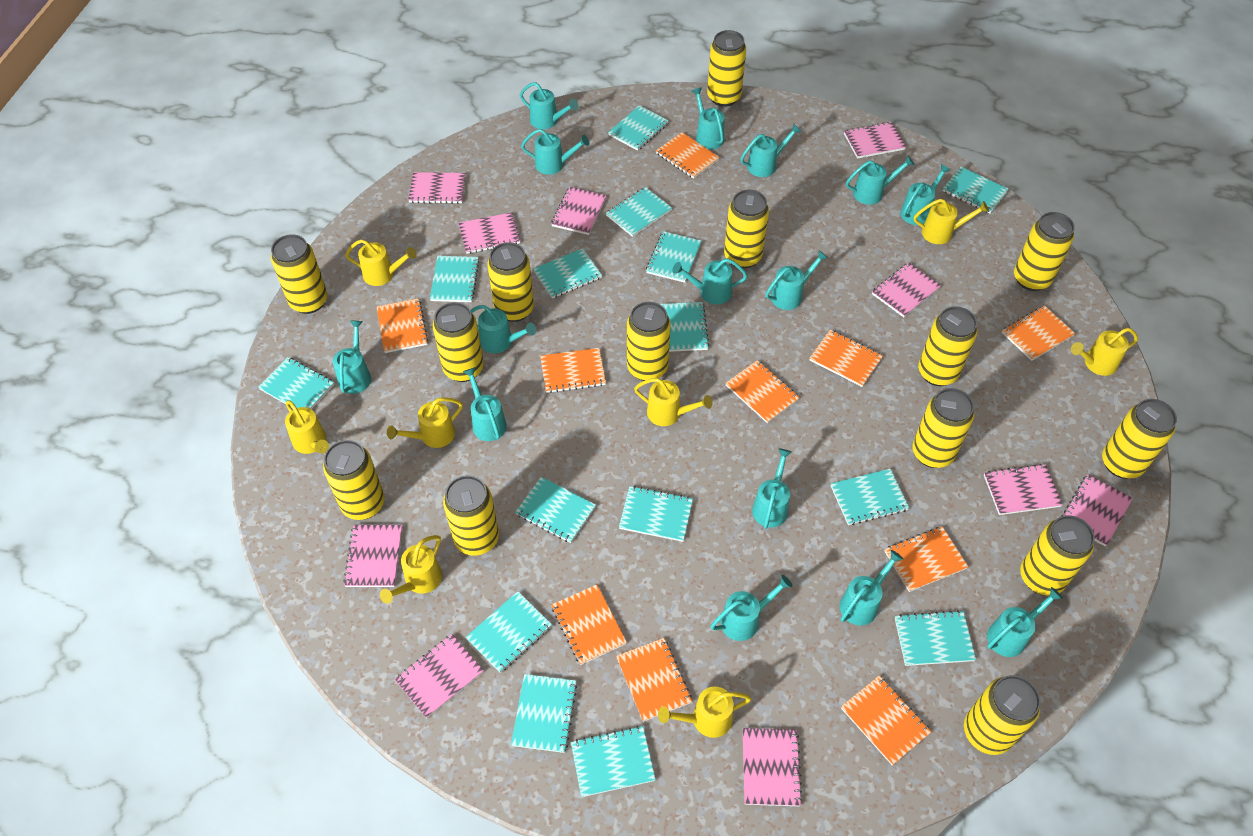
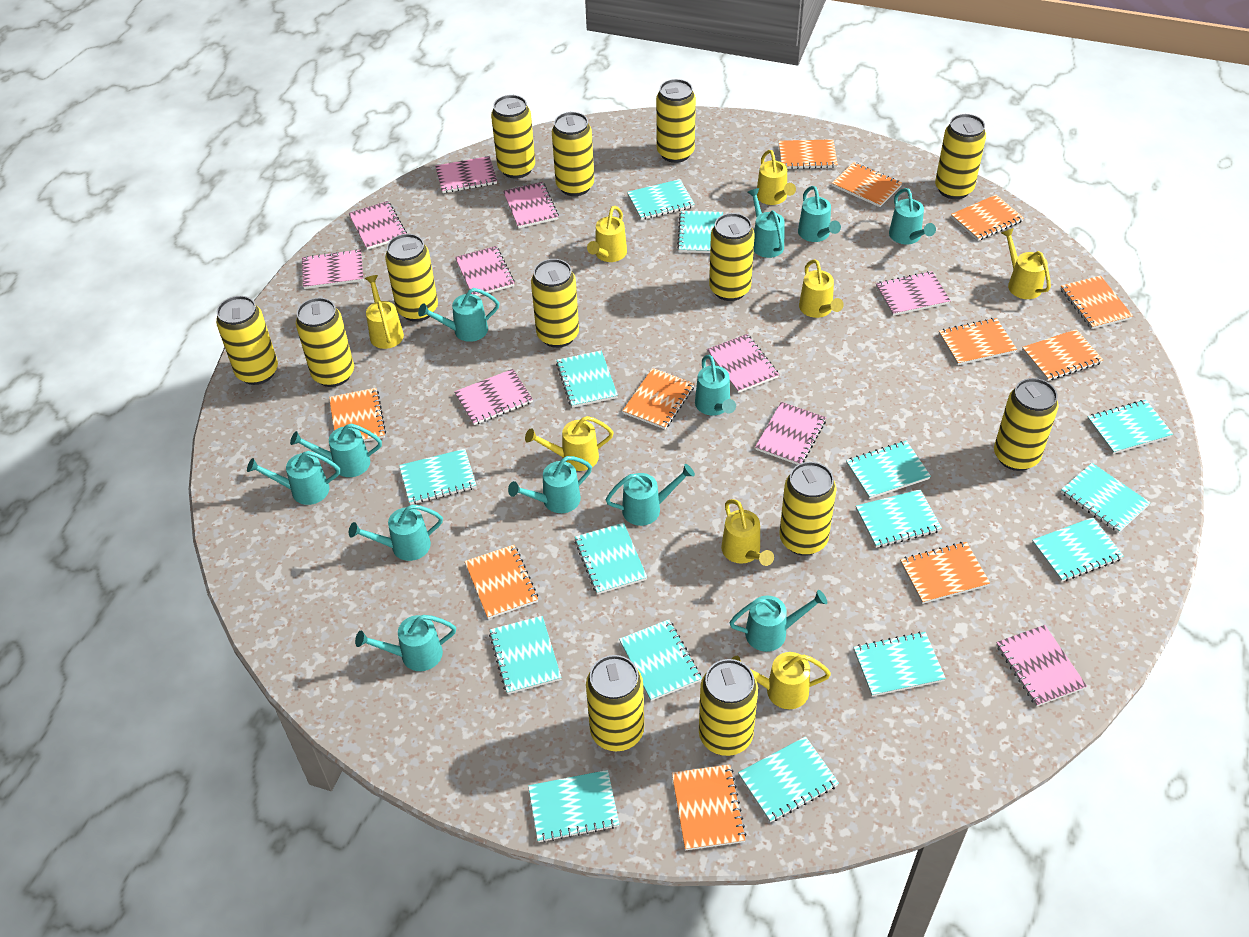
orange notebook: 10 -> 11
turquoise watering can: 15 -> 12
yellow can: 14 -> 13

